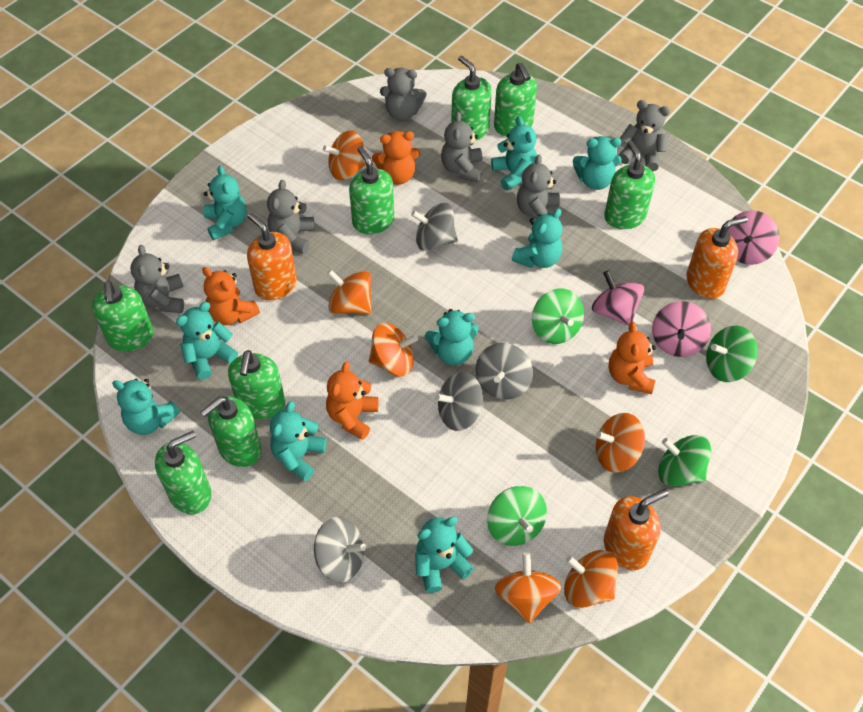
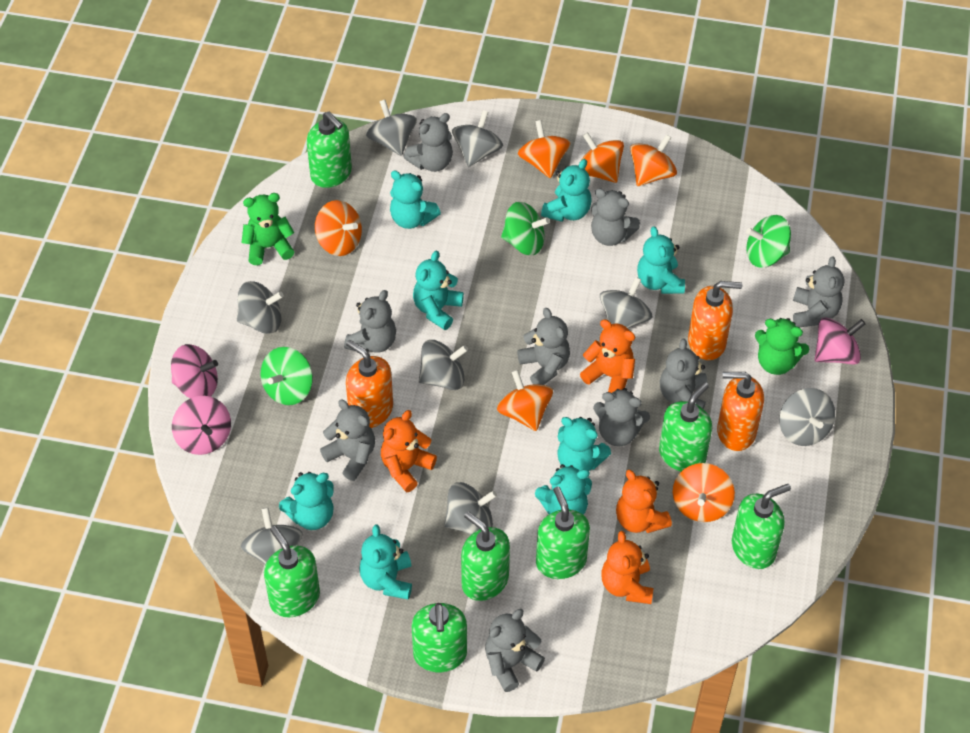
green soap dispenser: 8 -> 7
green spinning top: 4 -> 3
green teddy bear: 0 -> 2
grey spinning top: 4 -> 8
grey teddy bear: 6 -> 9
turquoise teddy bear: 9 -> 8

